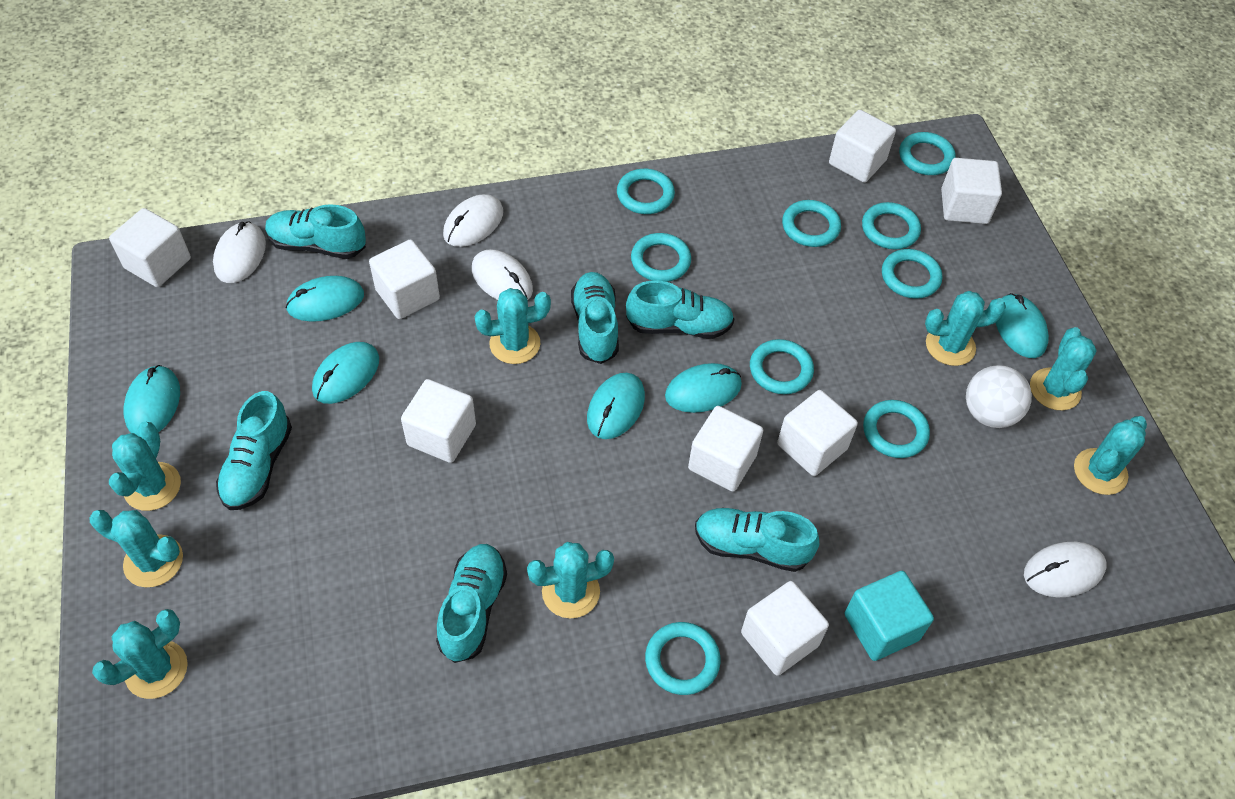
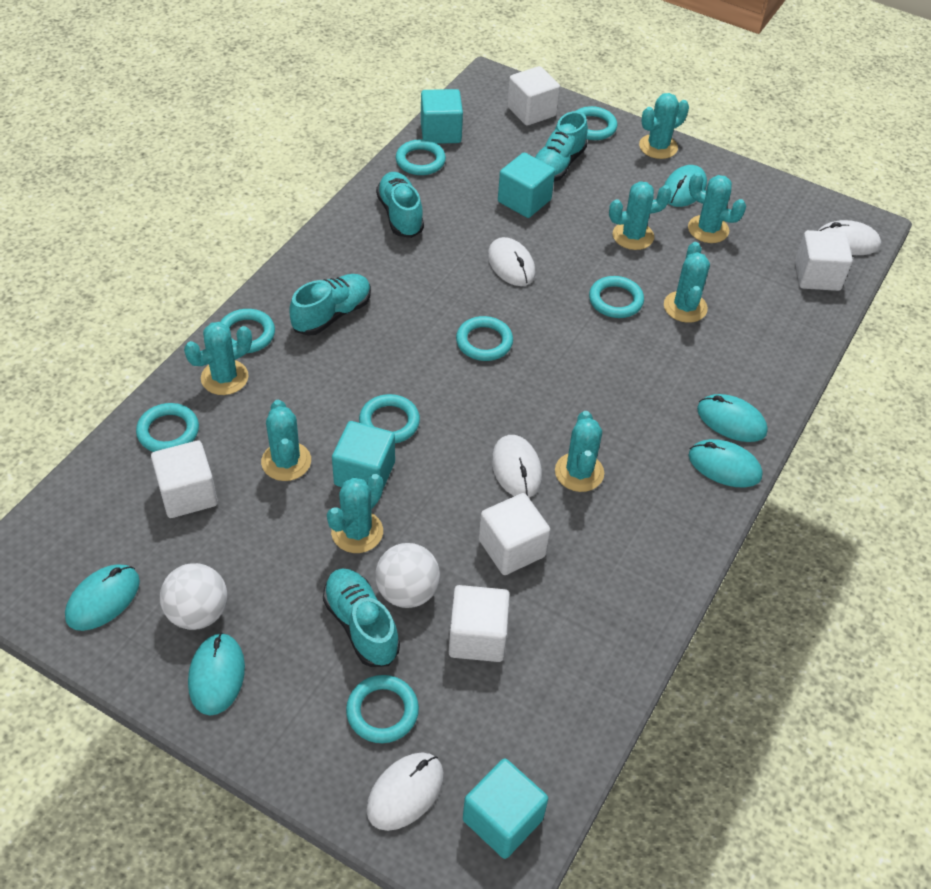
turquoise cube: 1 -> 4
turquoise mouse: 6 -> 5
turquoise ring: 9 -> 8
turquoise shoe: 6 -> 4
white ball: 1 -> 2
white cube: 8 -> 5

